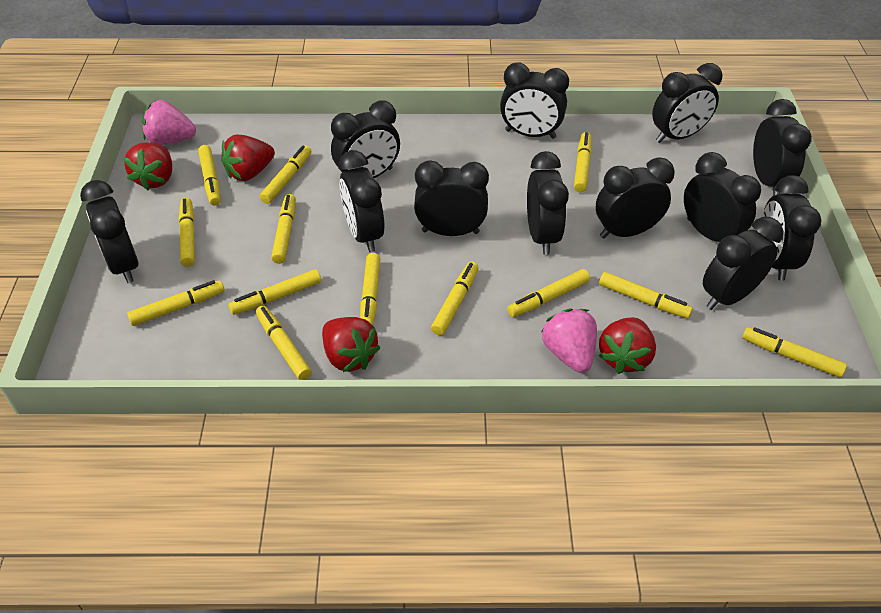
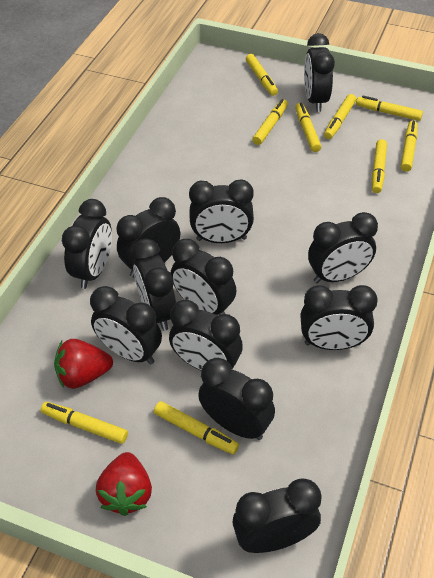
pink strawberry: 2 -> 0
red strawberry: 4 -> 2
yellow marker: 13 -> 9

